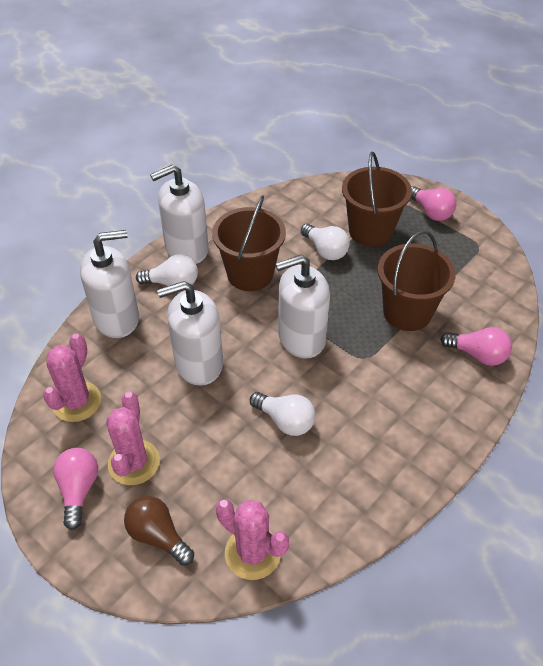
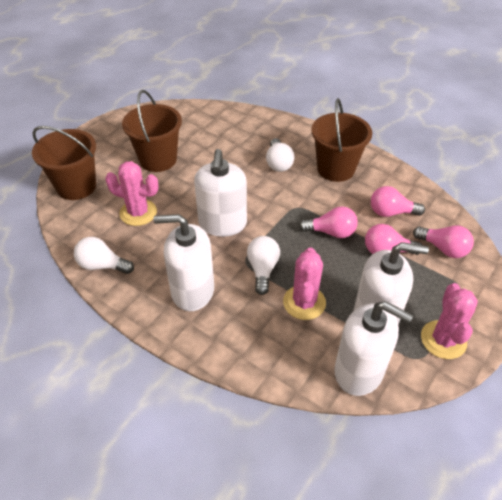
brown light bulb: 1 -> 0
pink light bulb: 3 -> 4

